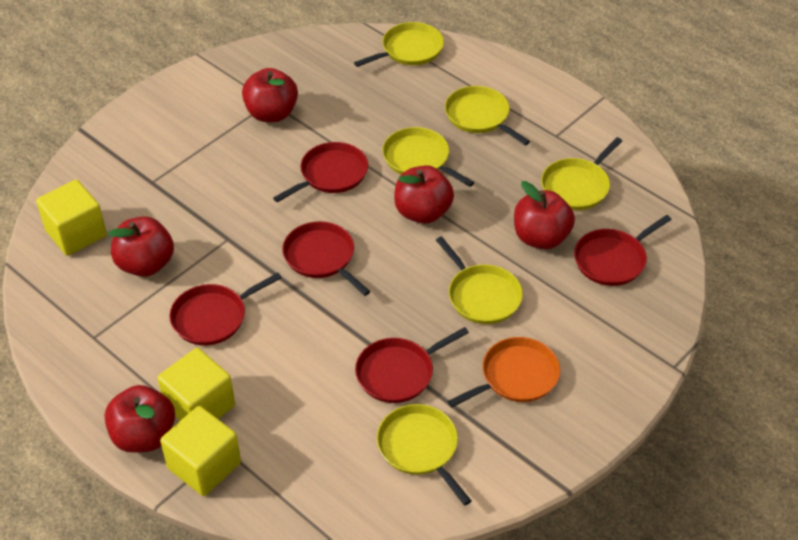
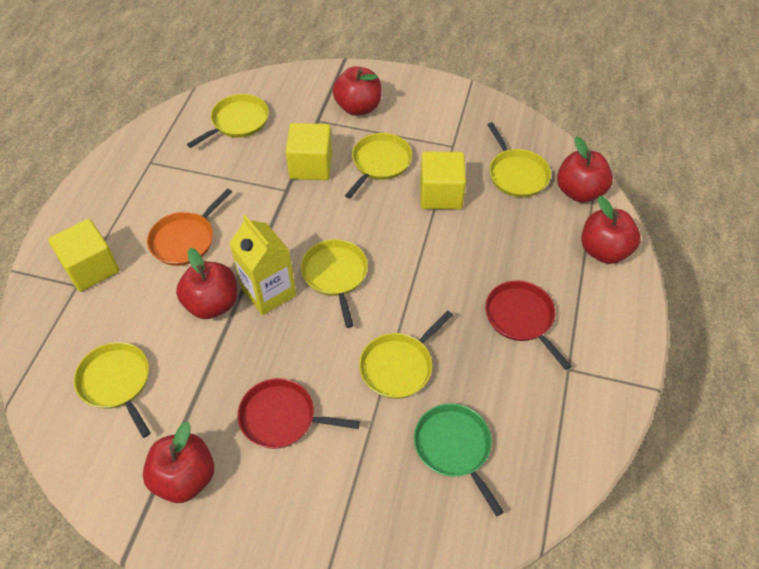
green pan: 0 -> 1
red pan: 5 -> 2
yellow carton: 0 -> 1

